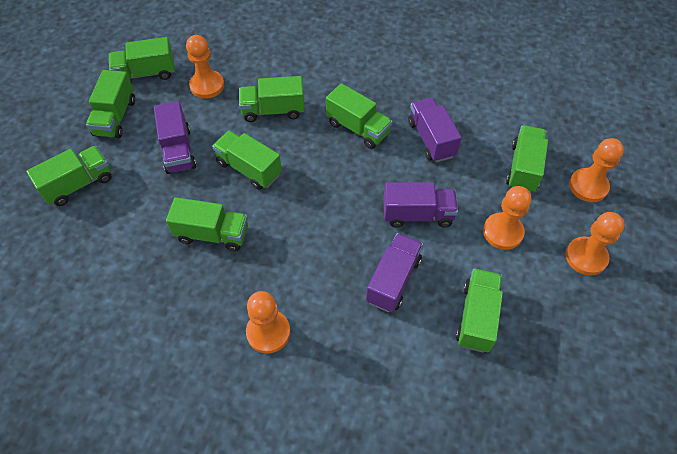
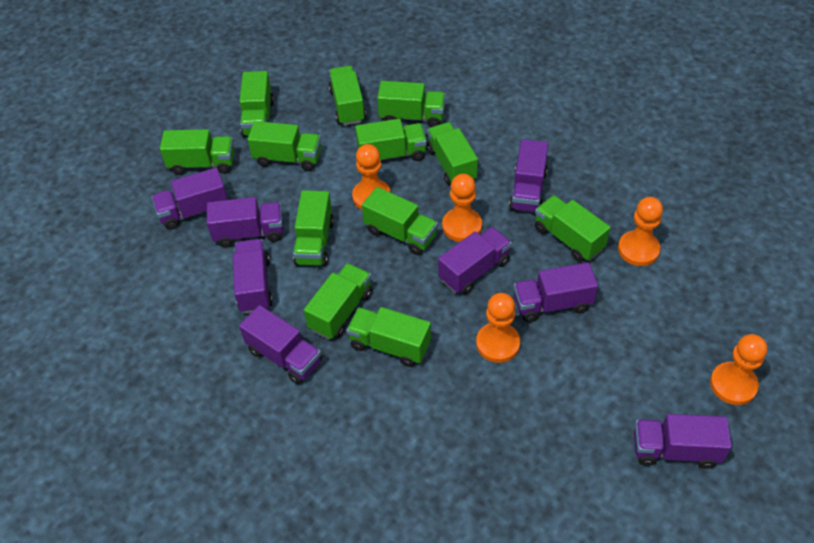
green truck: 9 -> 12
purple truck: 4 -> 8

